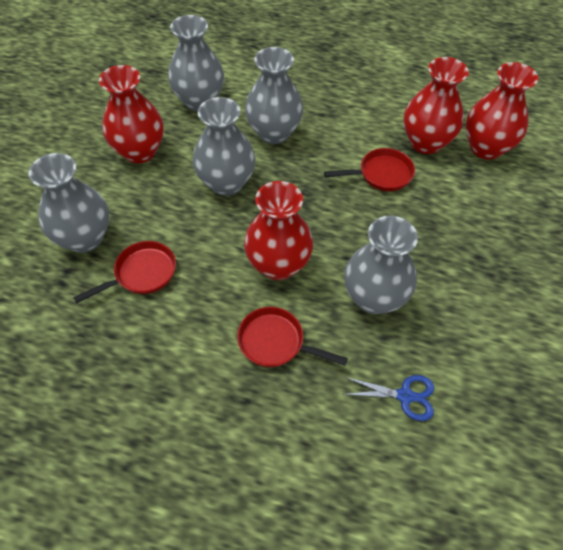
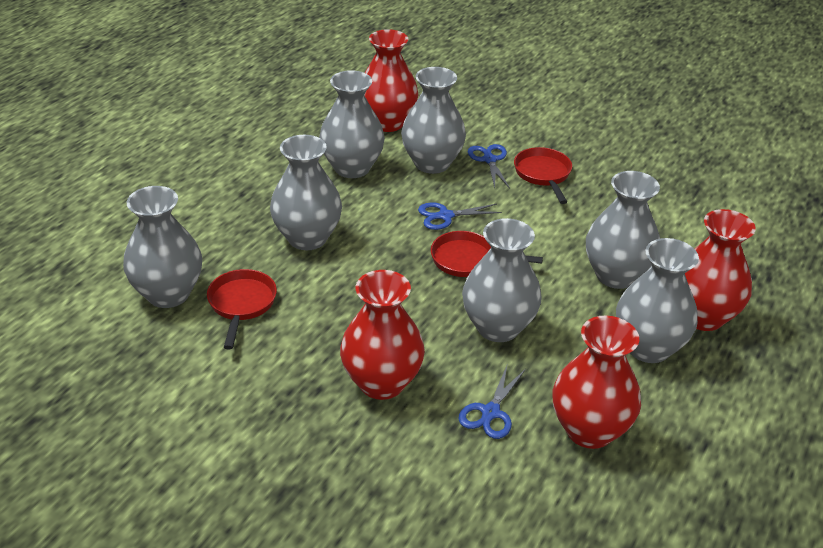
blue scissors: 1 -> 3
grey vase: 5 -> 7

